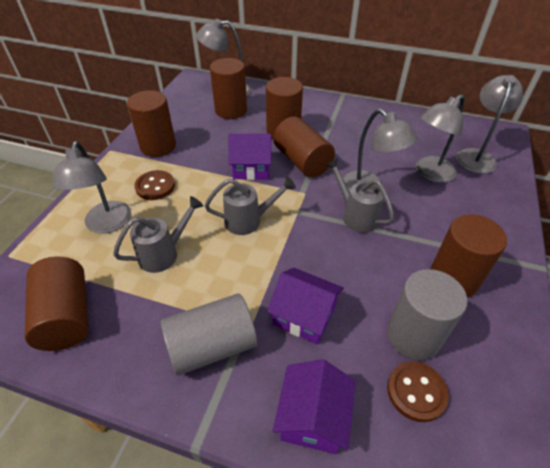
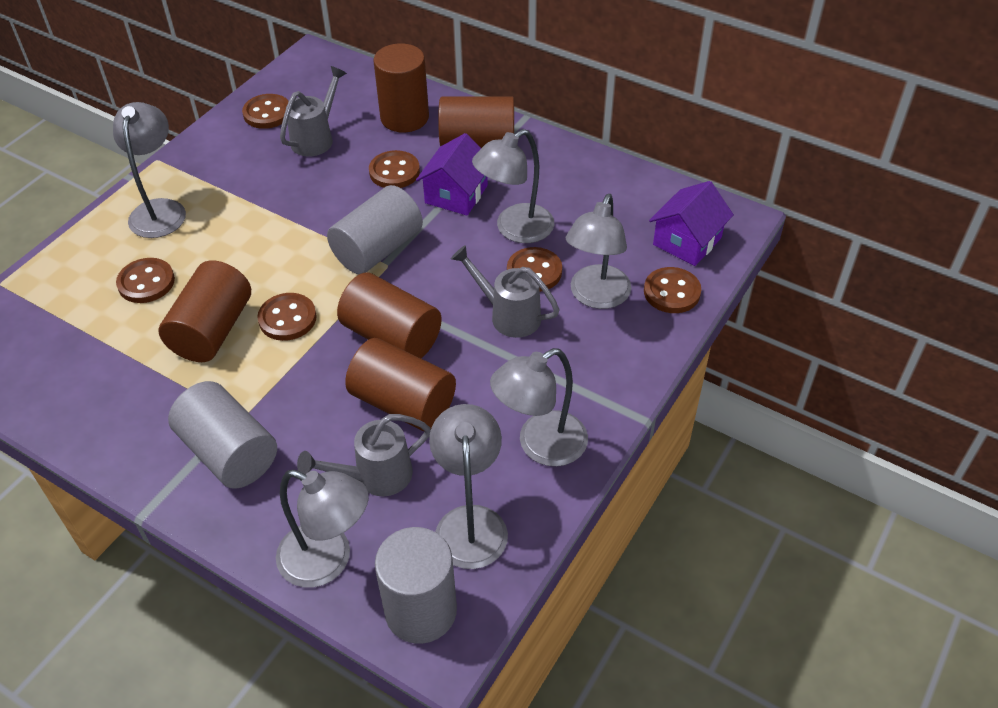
brown button: 2 -> 6
brown cylinder: 6 -> 5
grey cylinder: 2 -> 3
grey lamp: 5 -> 6
purple house: 3 -> 2

